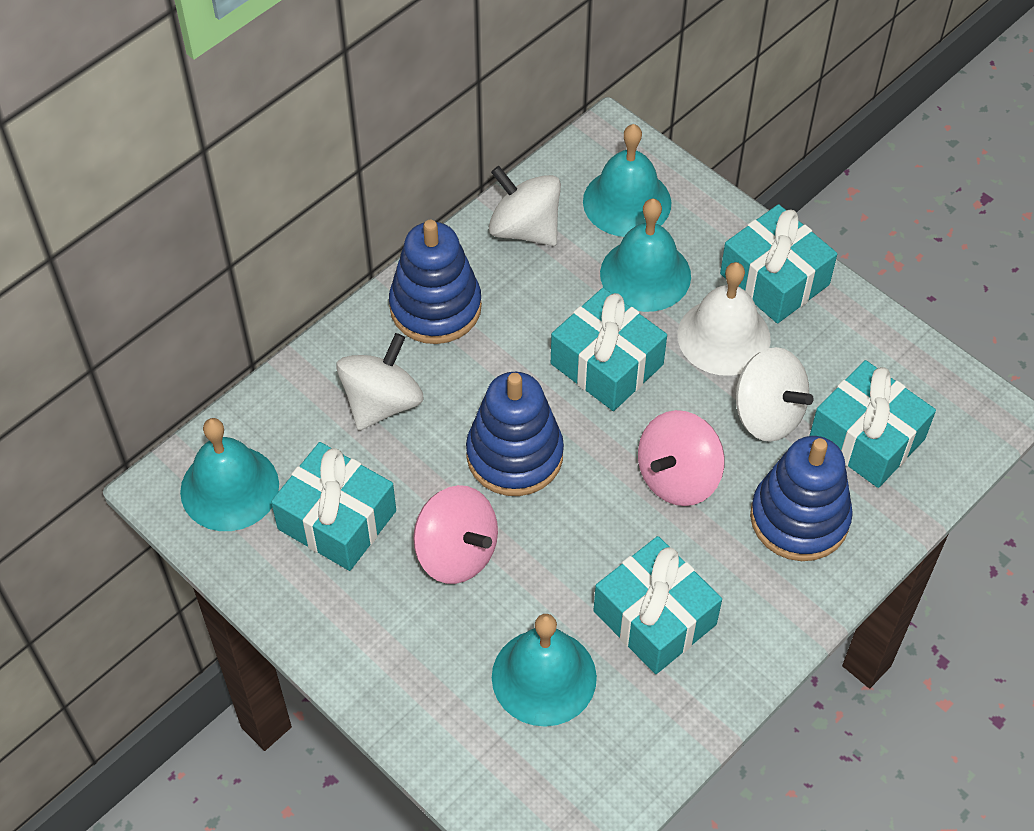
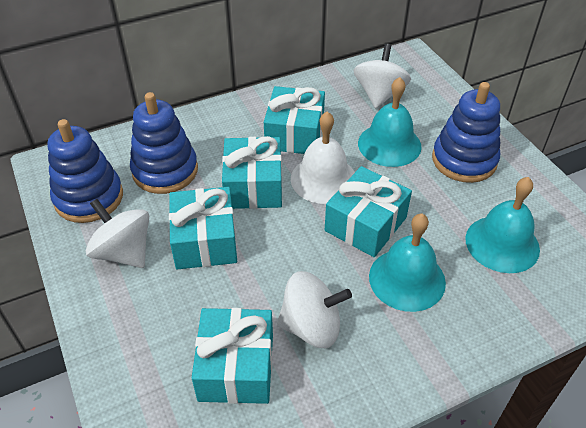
pink spinning top: 2 -> 0
turquoise bell: 4 -> 3

